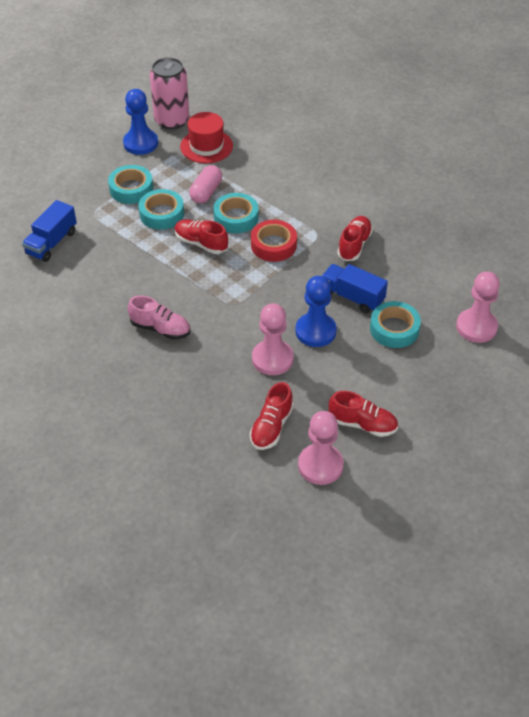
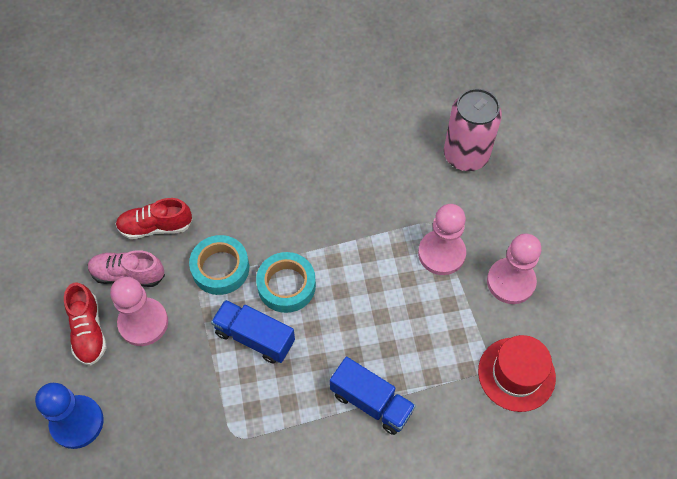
blue pawn: 2 -> 1
pink capsule: 1 -> 0
red shoe: 4 -> 2
red tape: 1 -> 0
turquoise tape: 4 -> 2

